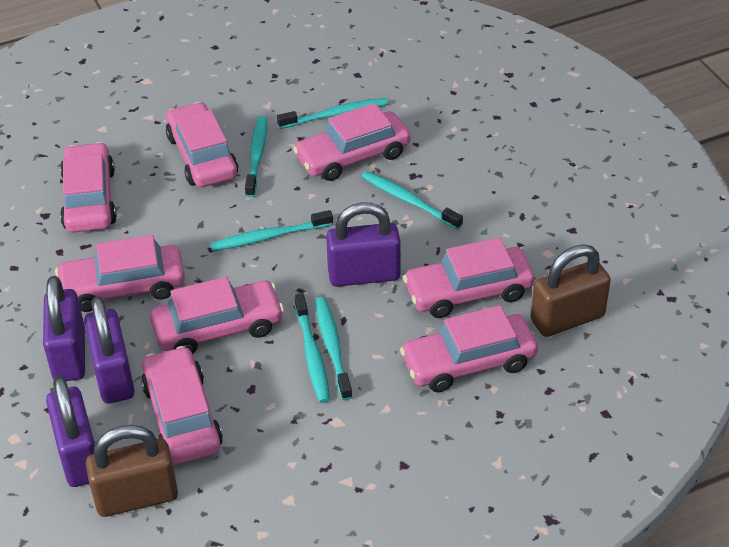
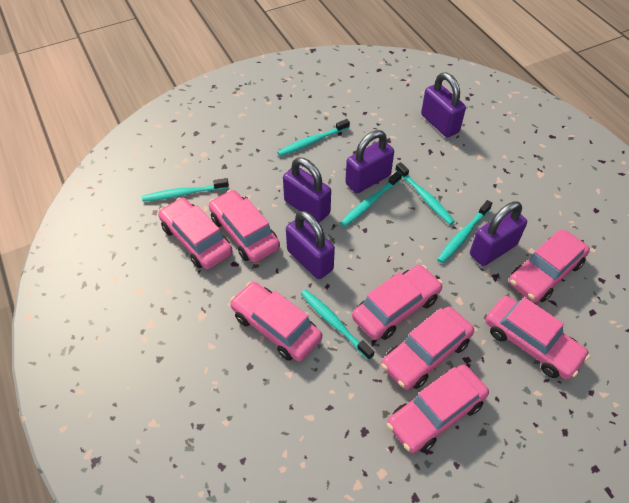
brown padlock: 2 -> 0
purple padlock: 4 -> 5

